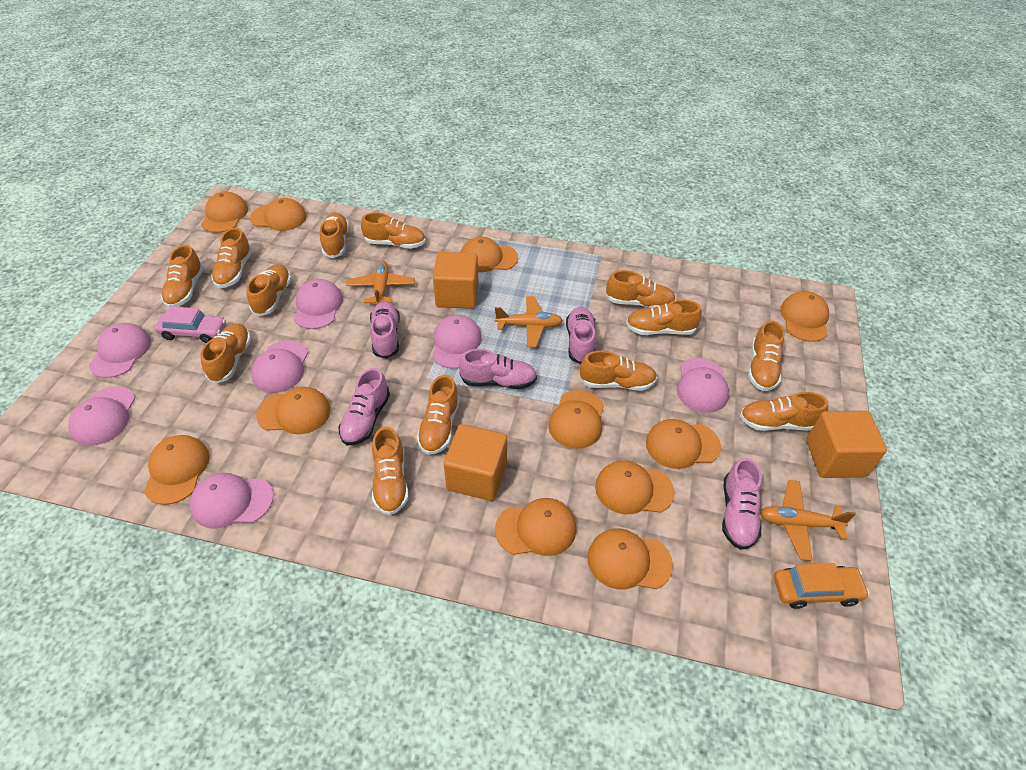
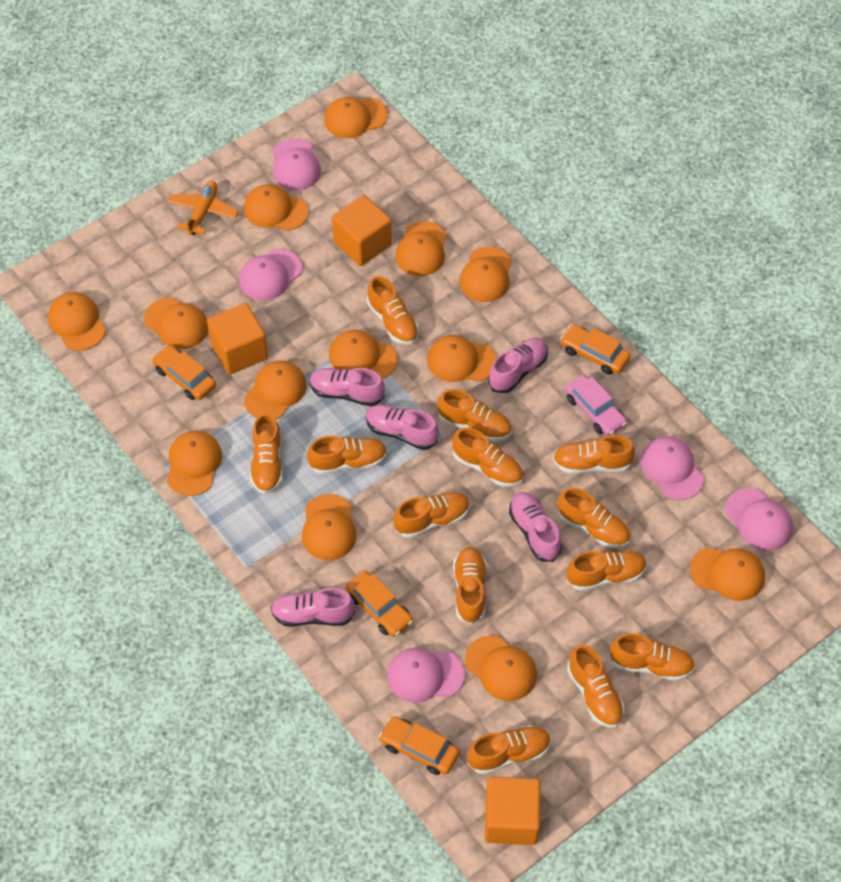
orange cap: 11 -> 13
orange car: 1 -> 4
orange plane: 3 -> 1
pink cap: 7 -> 5

